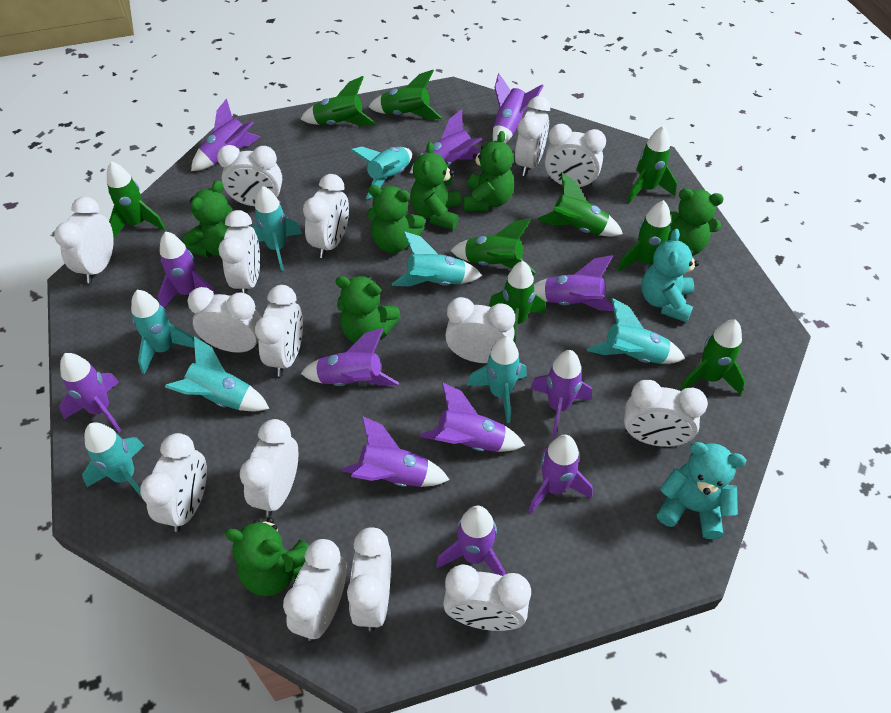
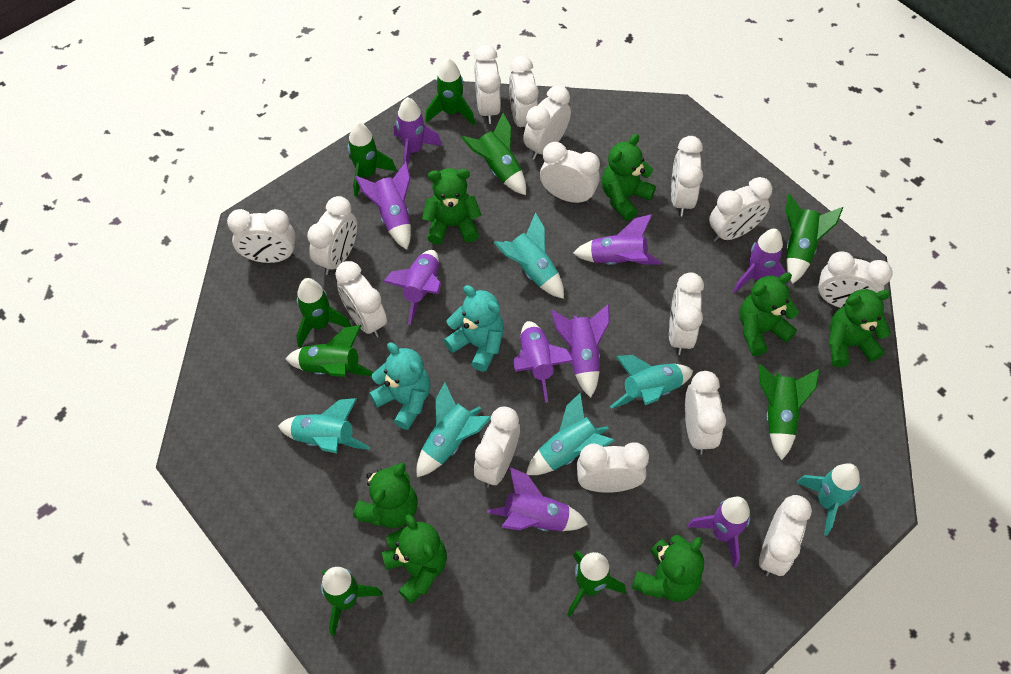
purple rocket: 12 -> 9
turquoise rocket: 8 -> 6

